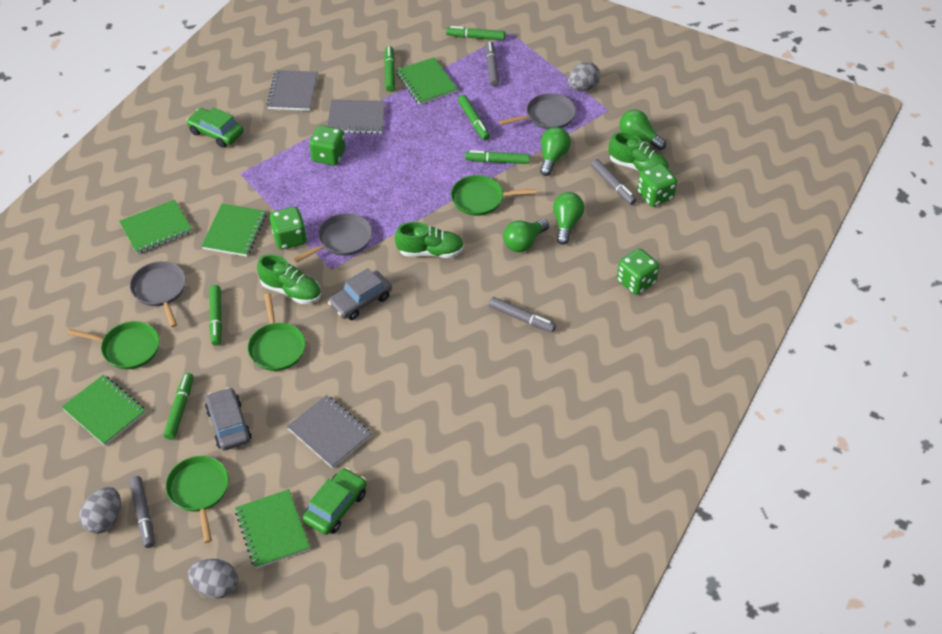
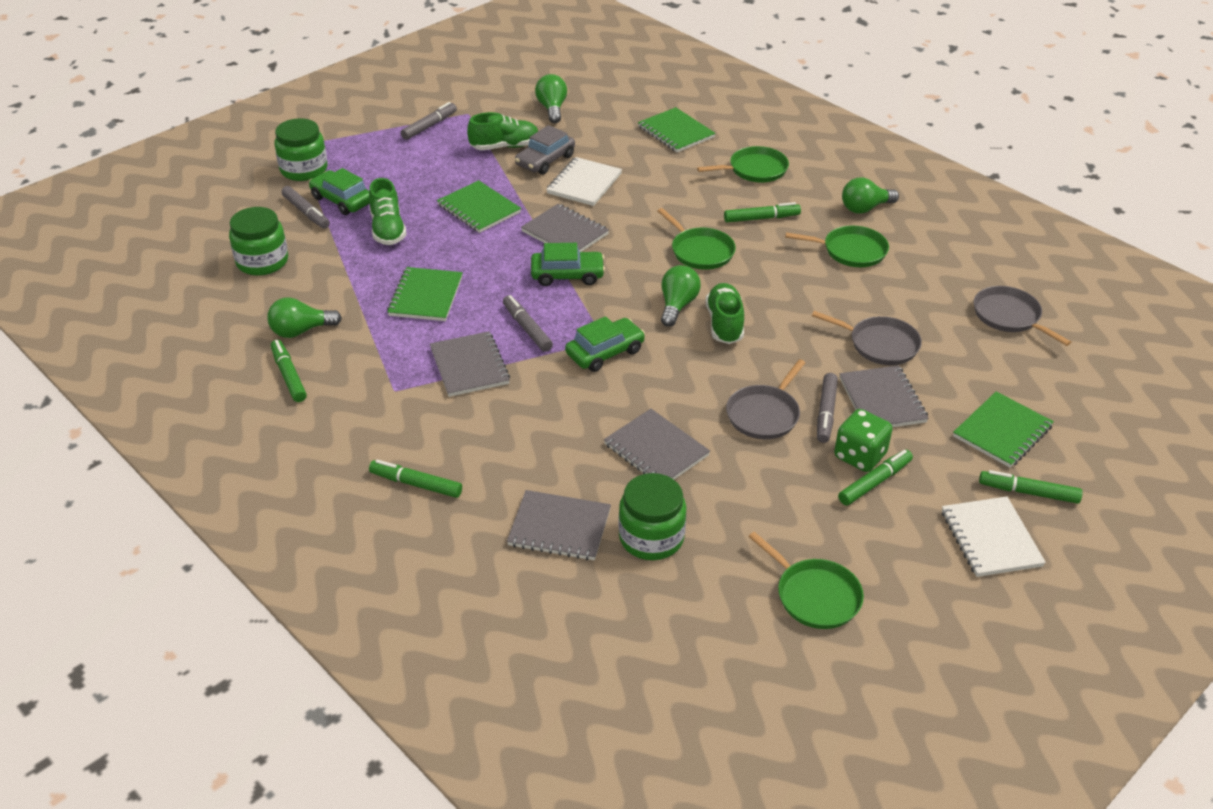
green car: 2 -> 3
green dice: 4 -> 1
green jar: 0 -> 3
green marker: 6 -> 5
green notebook: 5 -> 4
grey car: 2 -> 1
grey egg: 3 -> 0
grey notebook: 3 -> 5
white notebook: 0 -> 2

